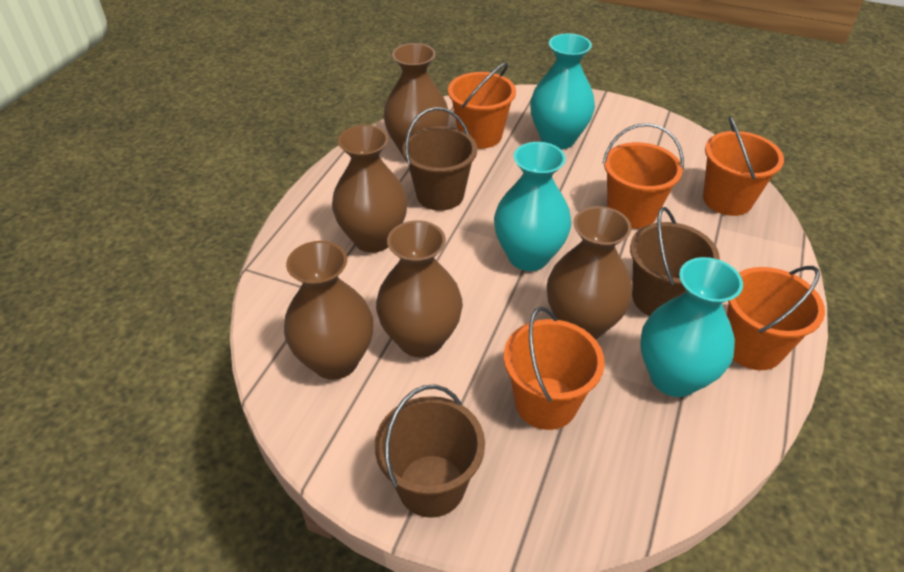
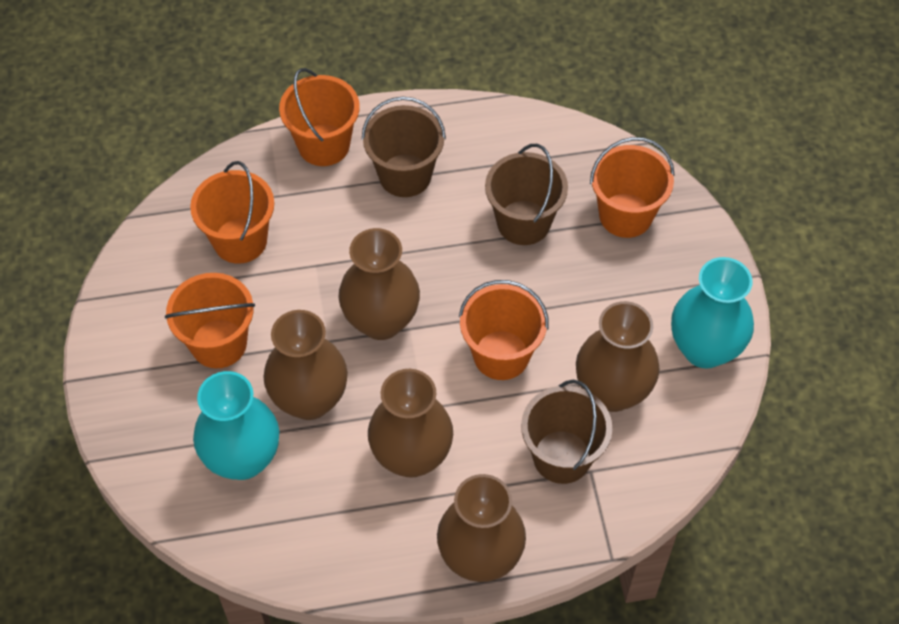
turquoise vase: 3 -> 2

